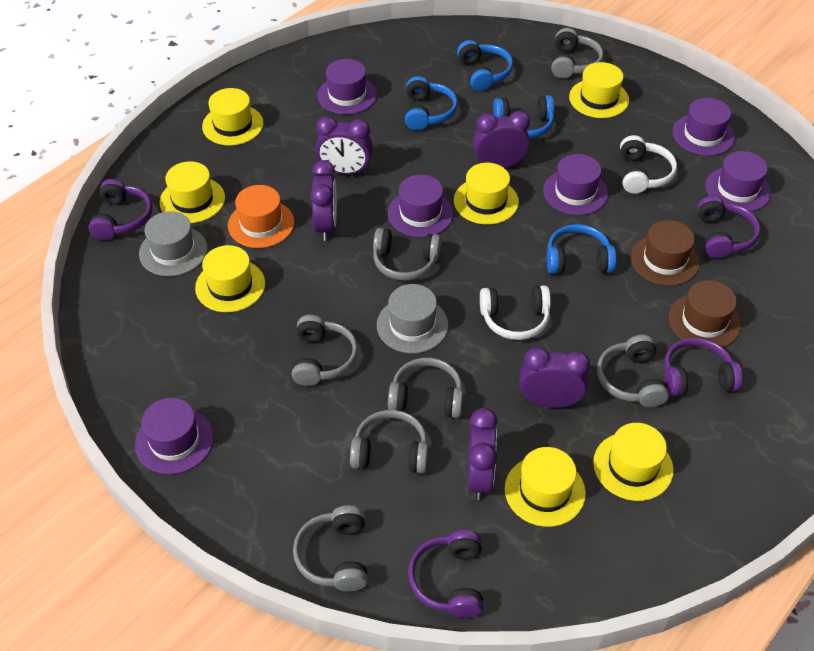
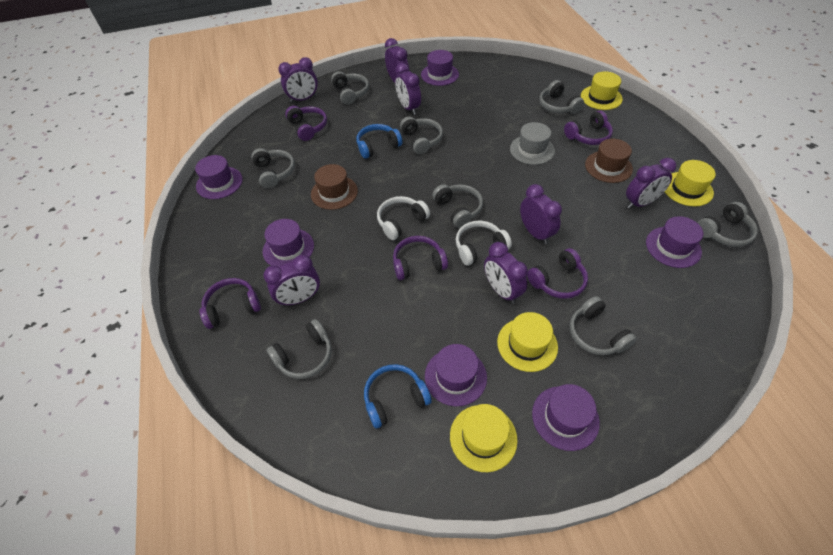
blue headphones: 4 -> 2
grey hat: 2 -> 1
grey headphones: 7 -> 8
orange hat: 1 -> 0
purple clock: 5 -> 7
purple headphones: 4 -> 5
yellow hat: 7 -> 4

